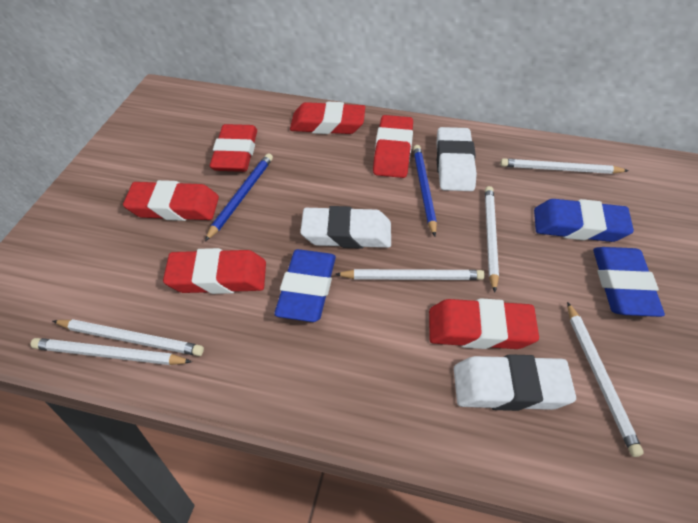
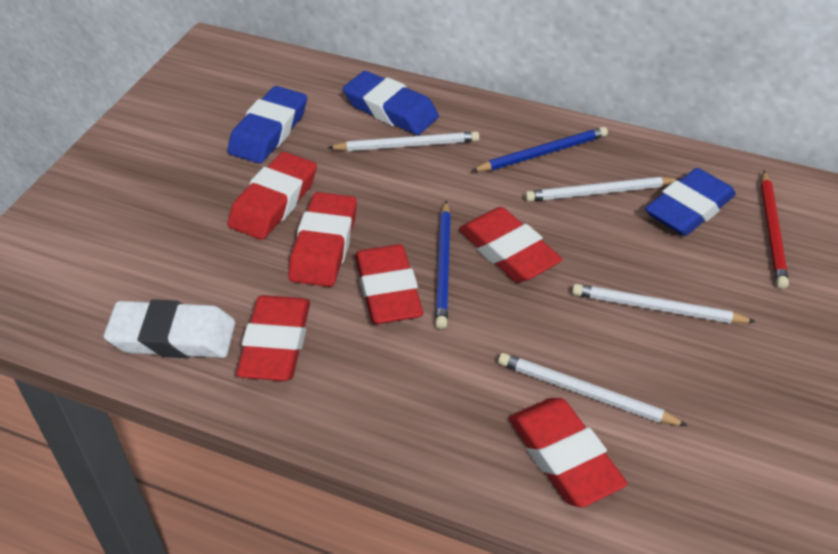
red pencil: 0 -> 1
white eraser: 3 -> 1
white pencil: 6 -> 4

